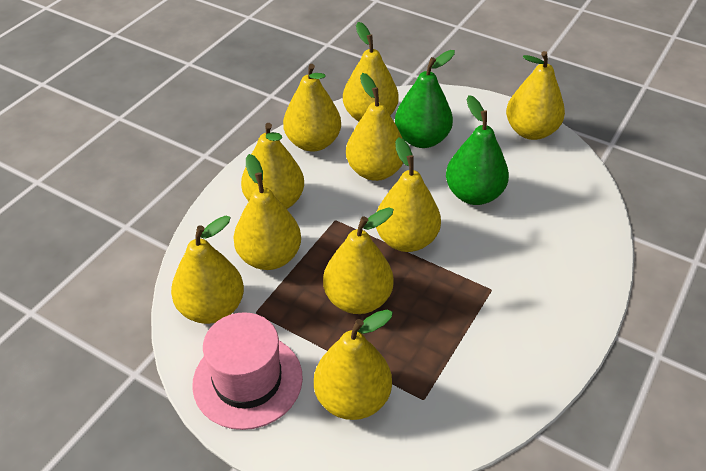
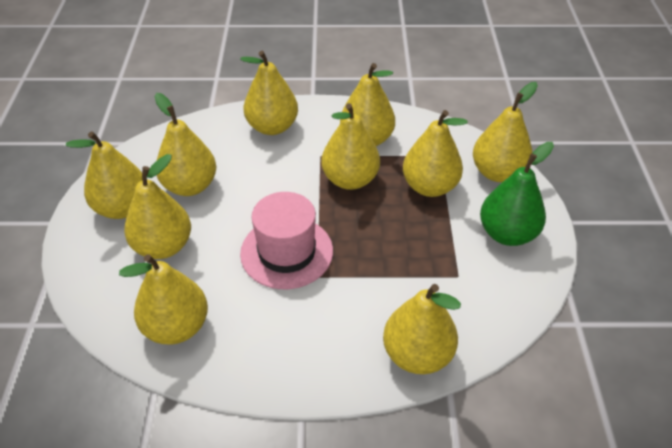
green pear: 2 -> 1

